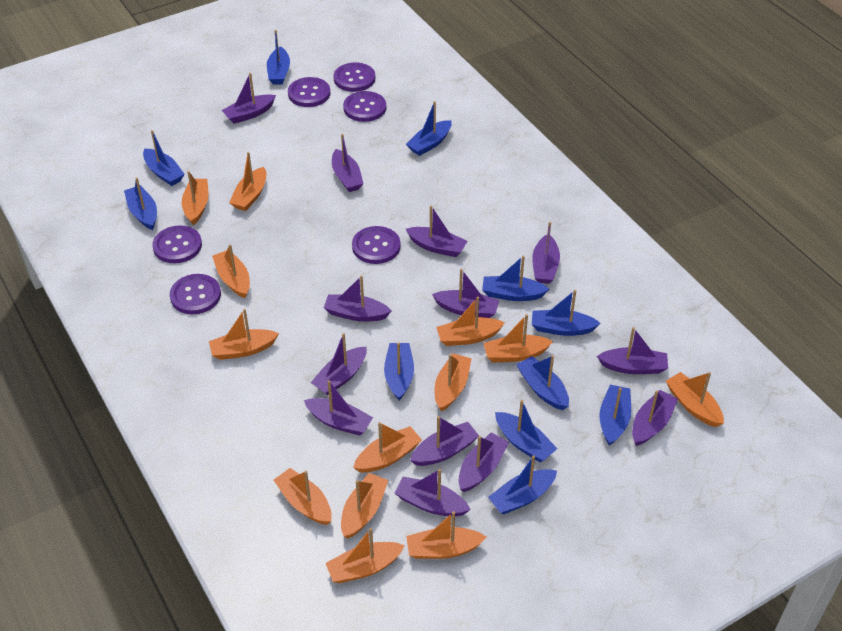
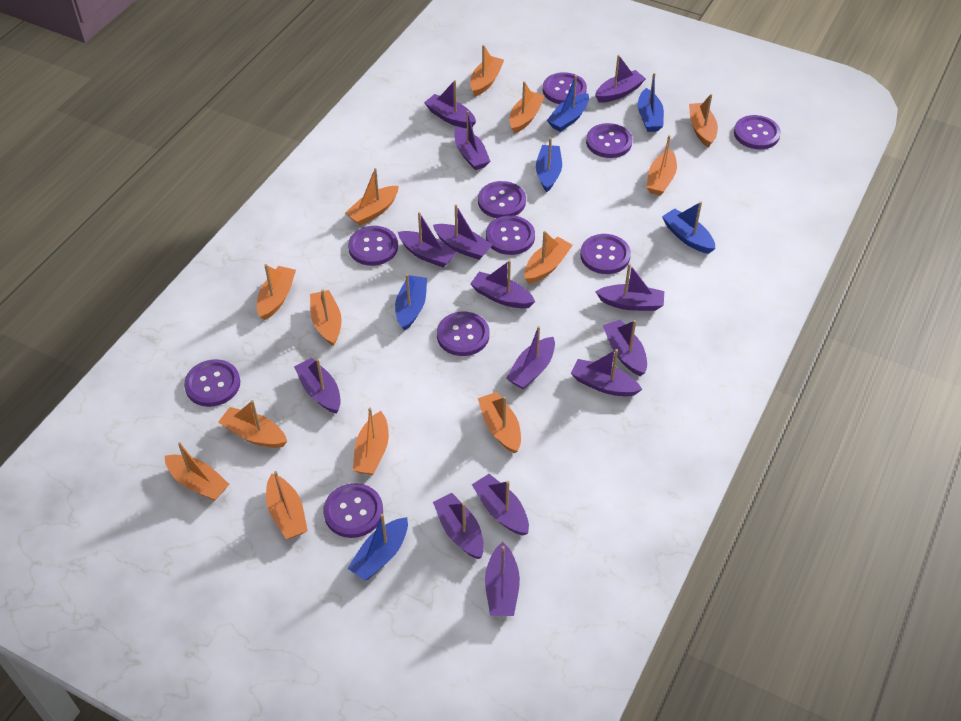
blue boat: 11 -> 6
purple boat: 13 -> 14
purple button: 6 -> 10

